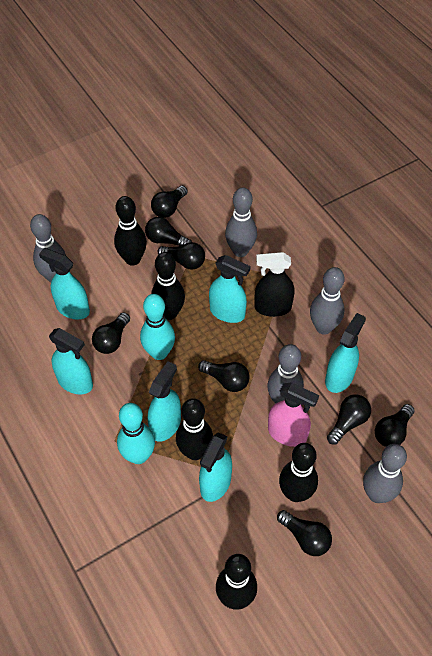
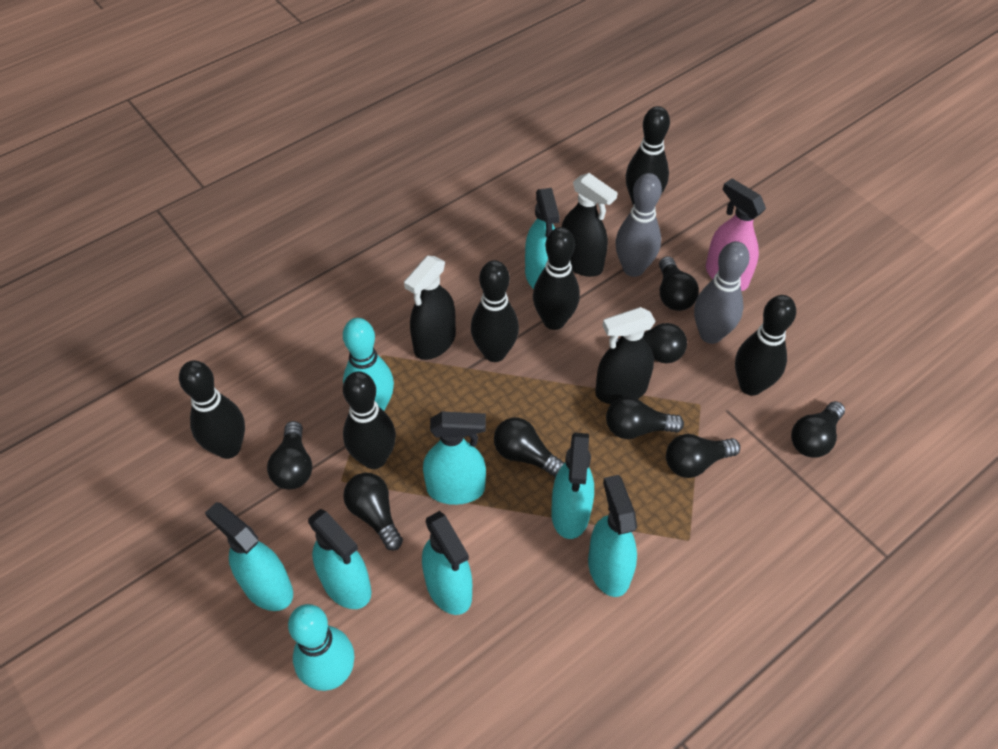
black bowling pin: 5 -> 6
black spray bottle: 1 -> 3
grey bowling pin: 5 -> 2
turquoise spray bottle: 6 -> 7

